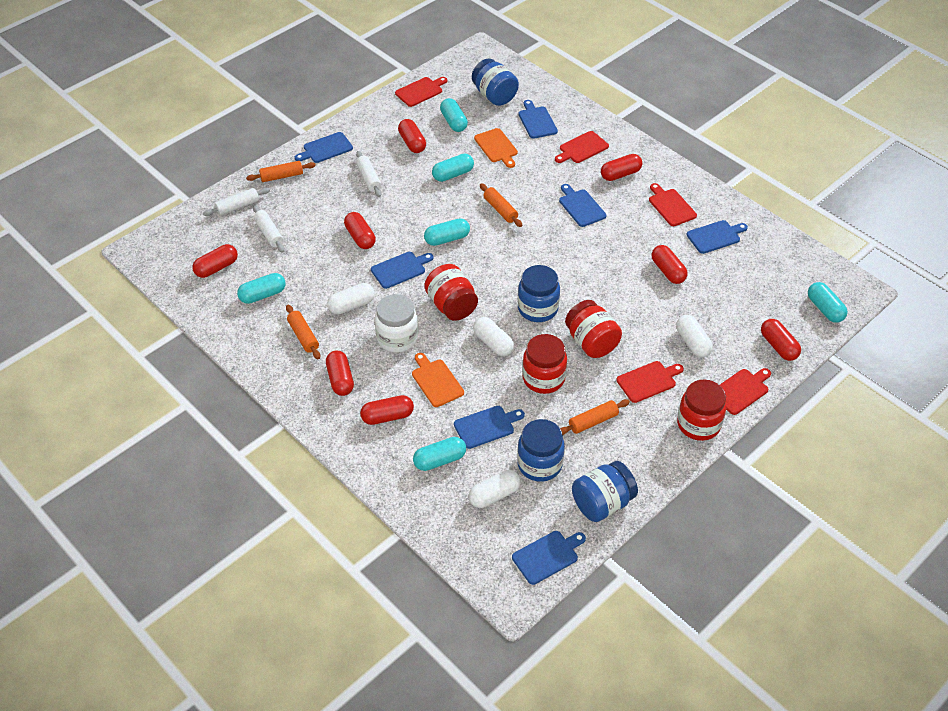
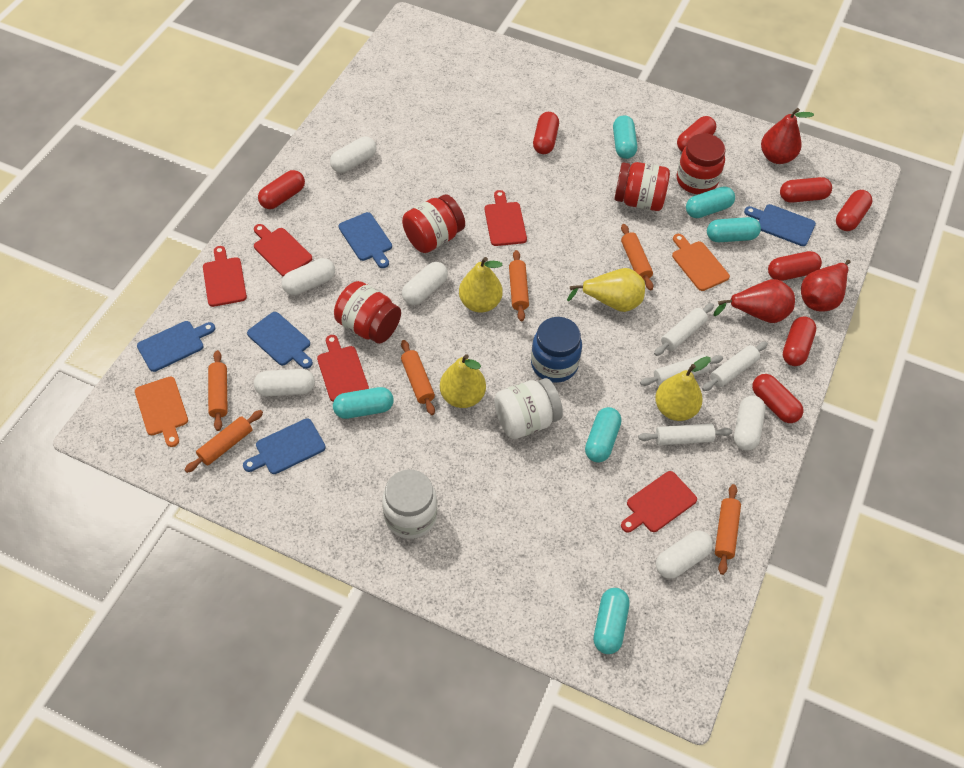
blue cutting board: 7 -> 5
blue jar: 4 -> 1
orange rolling pin: 4 -> 6
red pear: 0 -> 3
white capsule: 4 -> 6
white jar: 1 -> 2
white rolling pin: 3 -> 4
yellow pear: 0 -> 4

